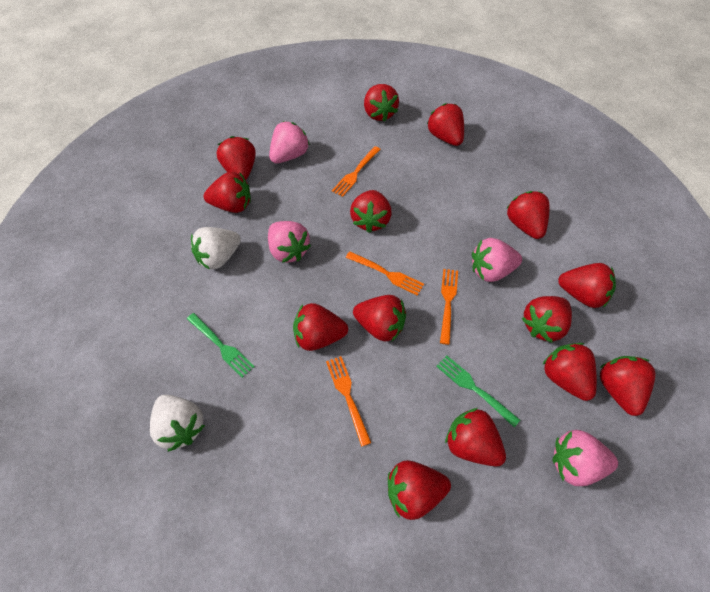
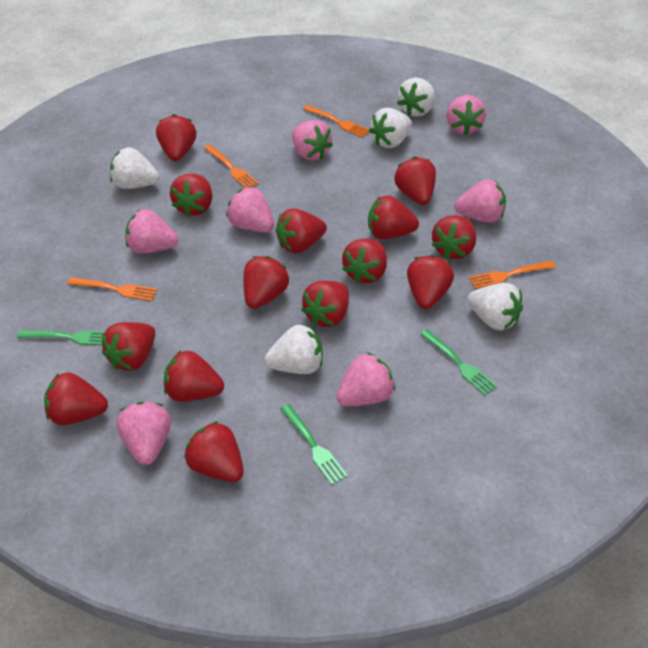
green fork: 2 -> 3
pink strawberry: 4 -> 7
white strawberry: 2 -> 5

